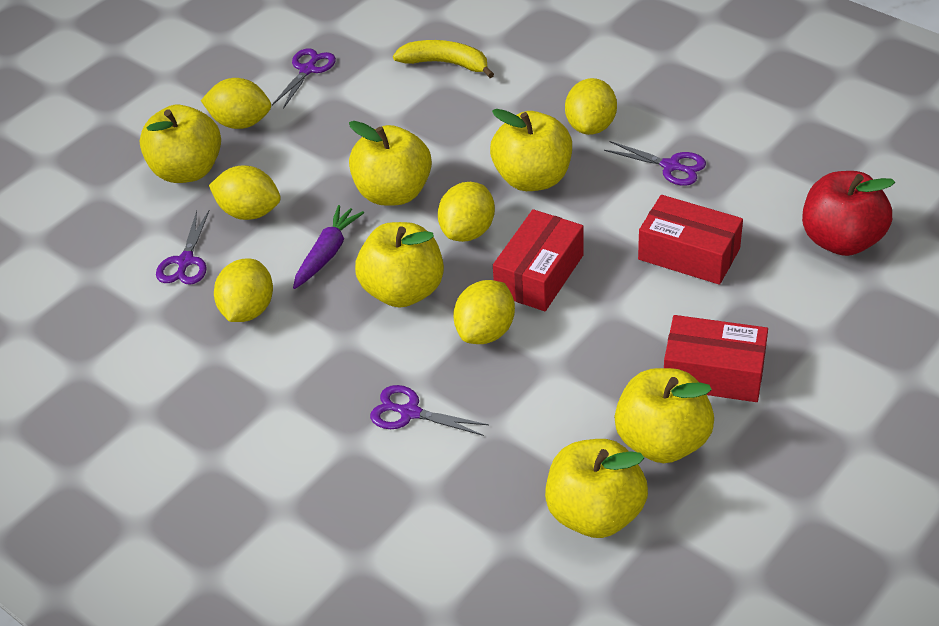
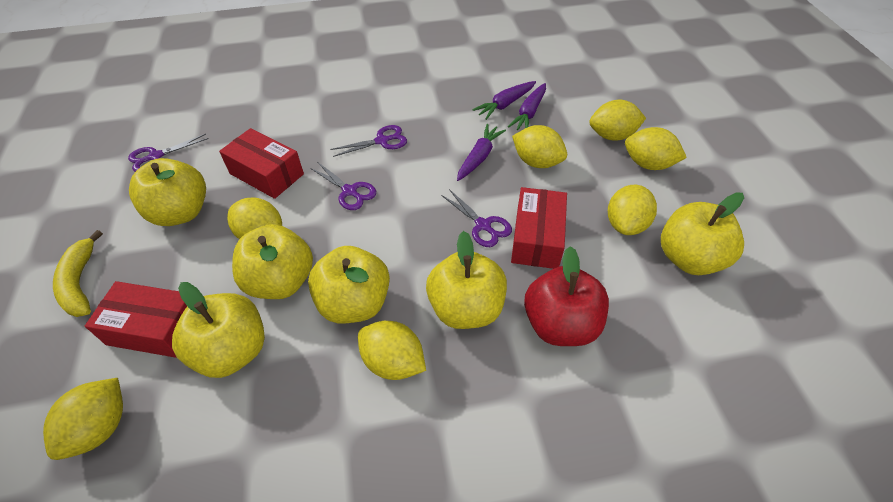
purple carrot: 1 -> 3
yellow lemon: 6 -> 7

